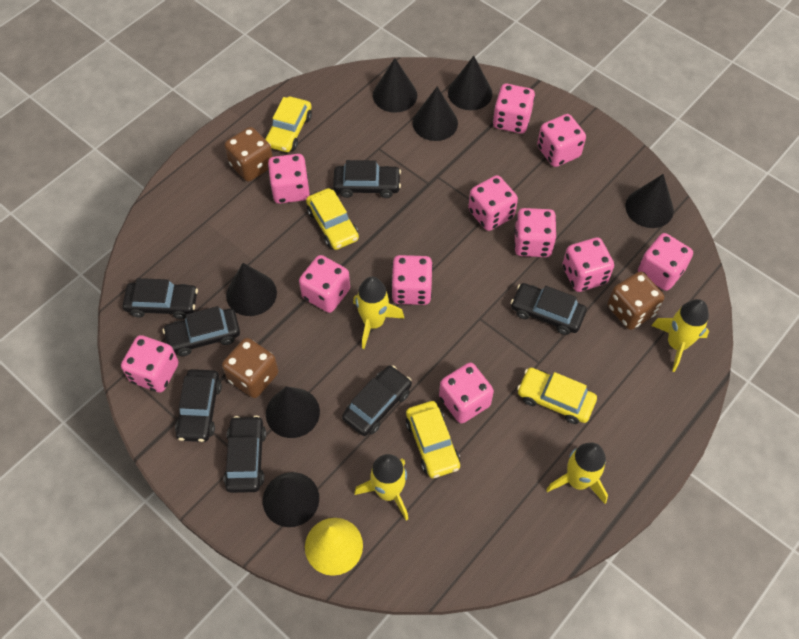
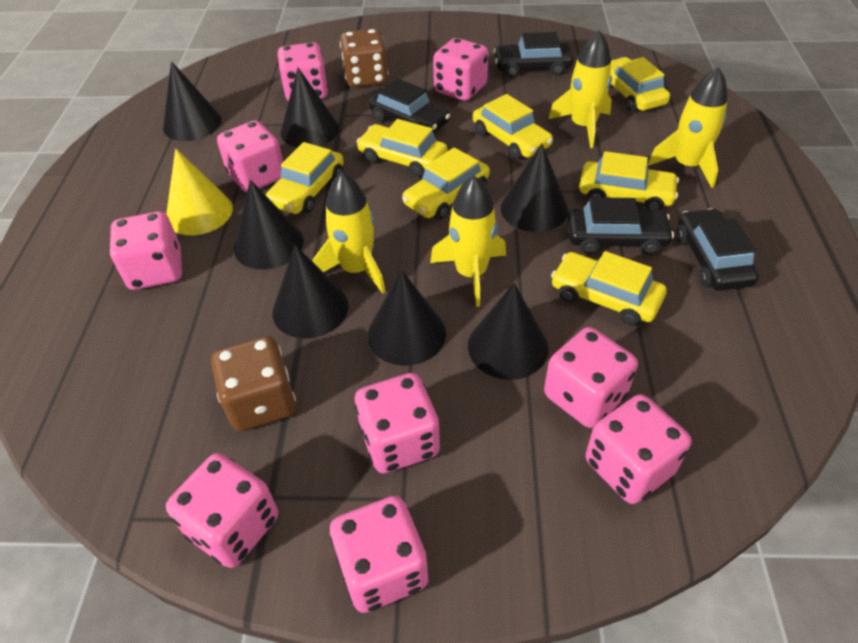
black car: 7 -> 4
brown dice: 3 -> 2
pink dice: 11 -> 9
yellow car: 4 -> 7

